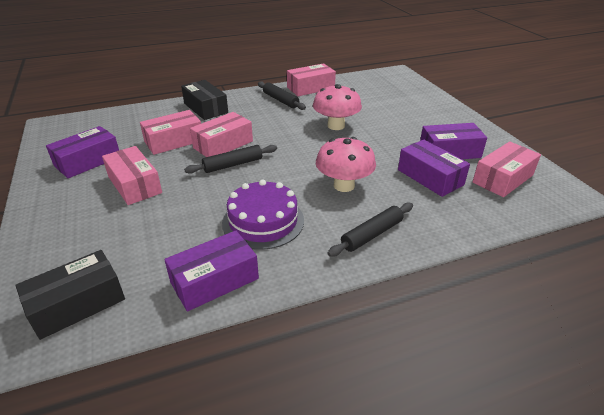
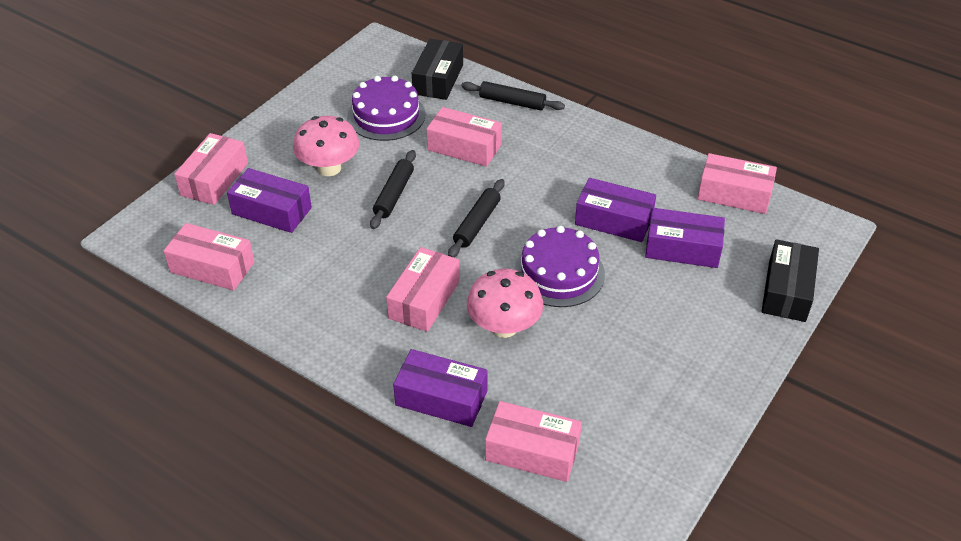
pink box: 5 -> 6
purple cake: 1 -> 2

